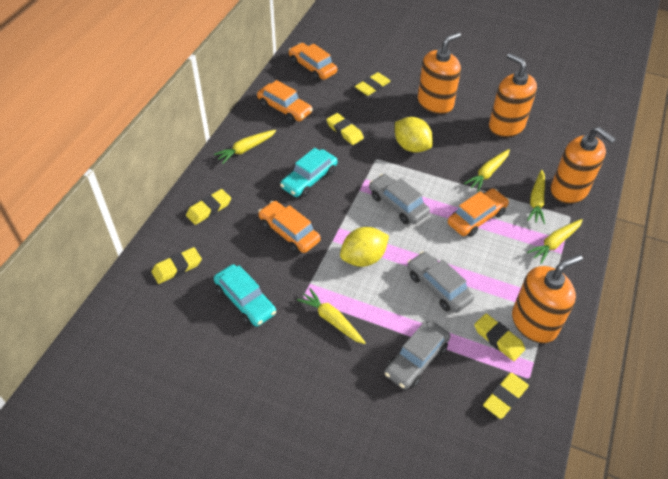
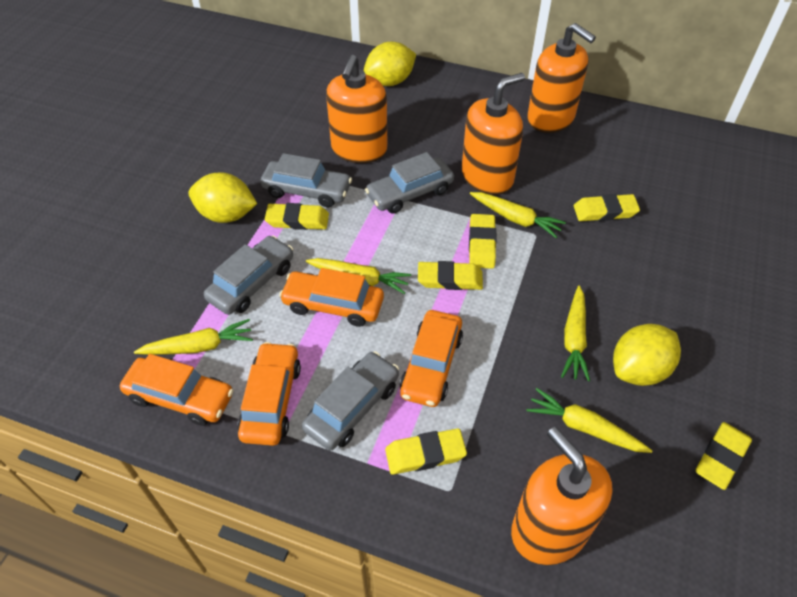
grey car: 3 -> 4
turquoise car: 2 -> 0
yellow lemon: 2 -> 3

